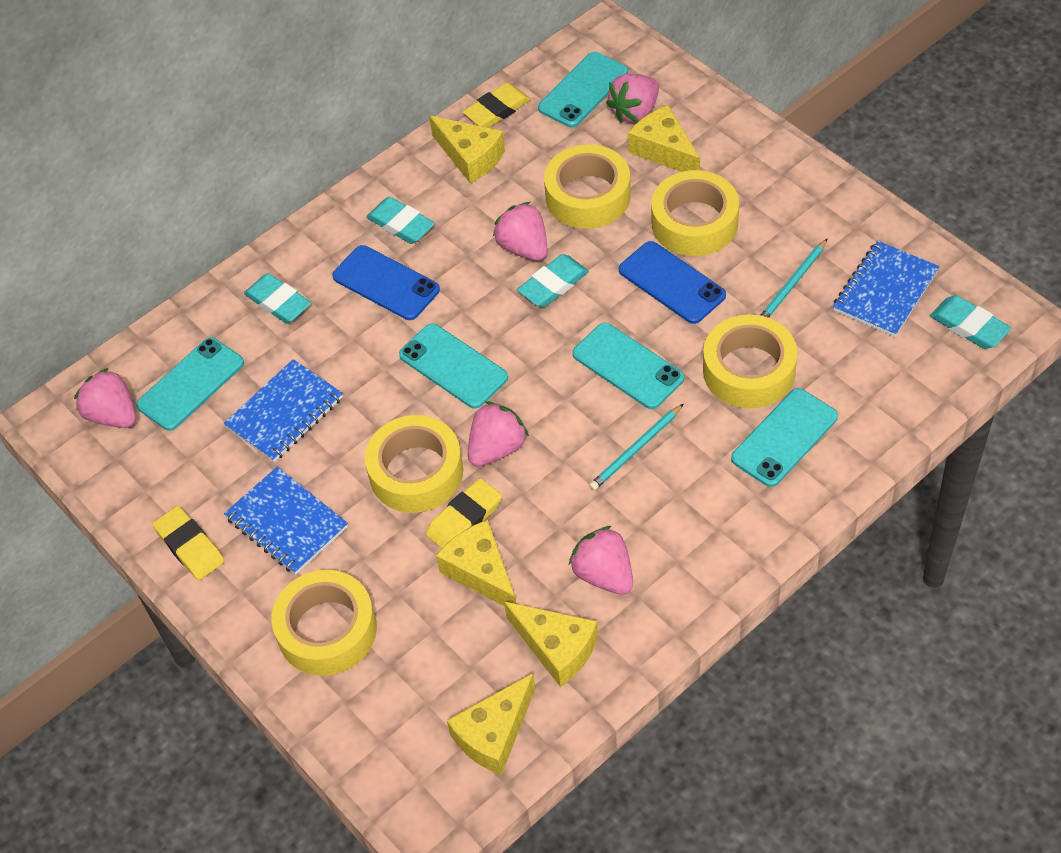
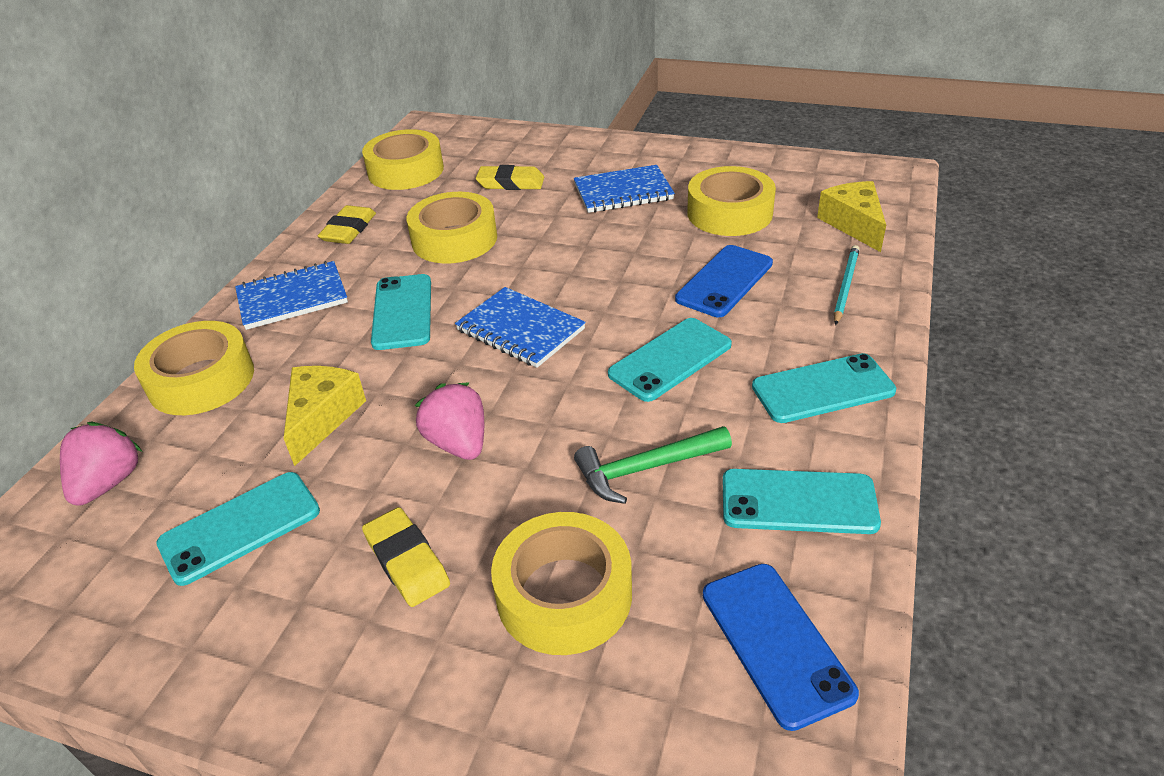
green hammer: 0 -> 1
pink strawberry: 5 -> 2
turquoise eraser: 4 -> 0
turquoise pencil: 2 -> 1
yellow cheese: 5 -> 2

